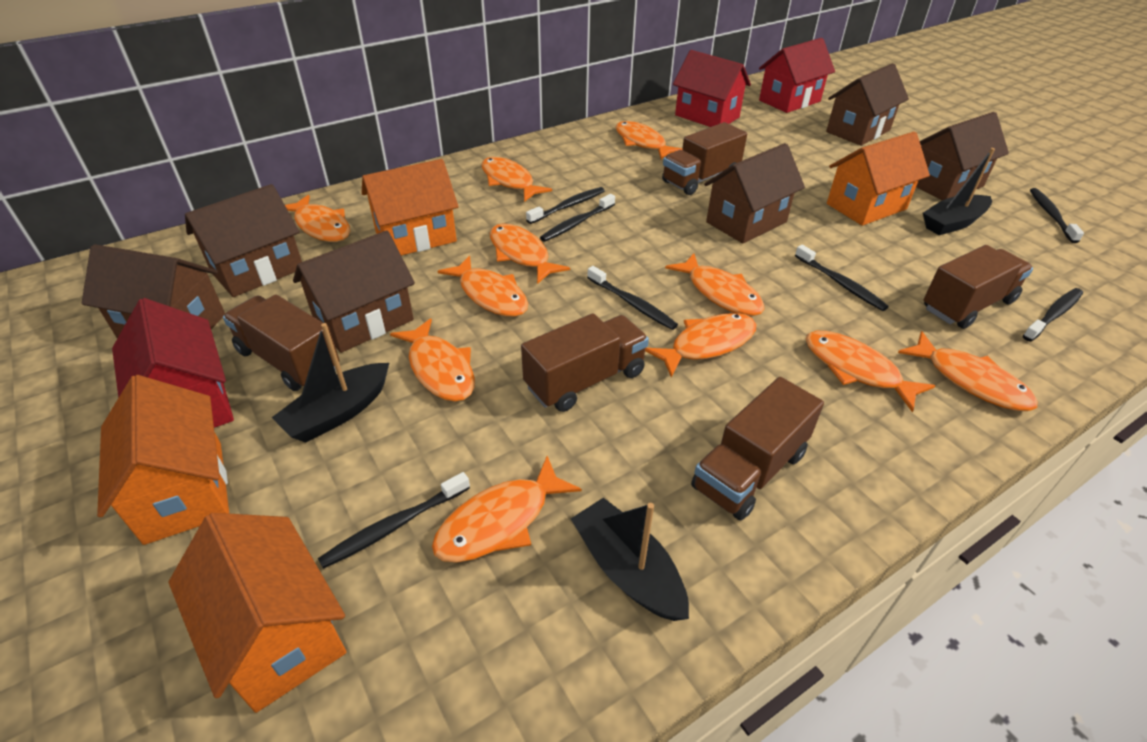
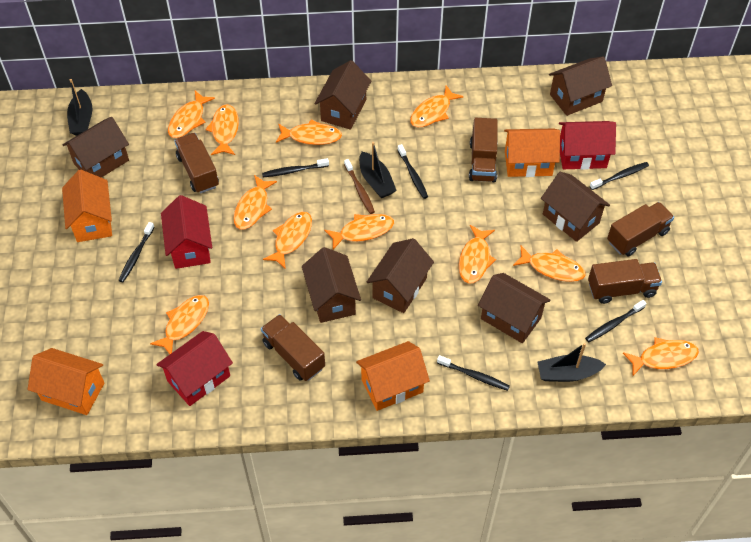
black toothbrush: 7 -> 6
brown house: 6 -> 7
brown toothbrush: 0 -> 1

